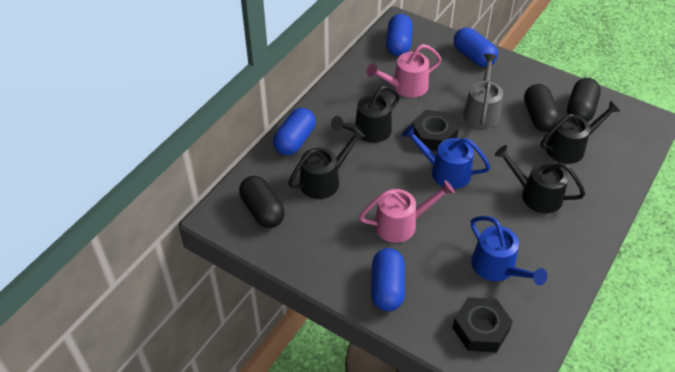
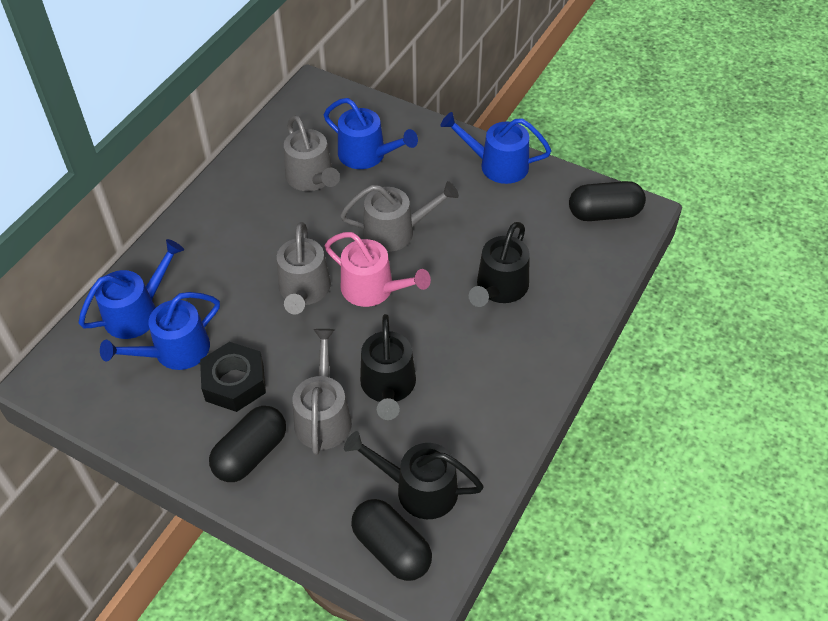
black nut: 2 -> 1
black watering can: 4 -> 3
blue capsule: 4 -> 0
blue watering can: 2 -> 4
grey watering can: 1 -> 4
pink watering can: 2 -> 1

